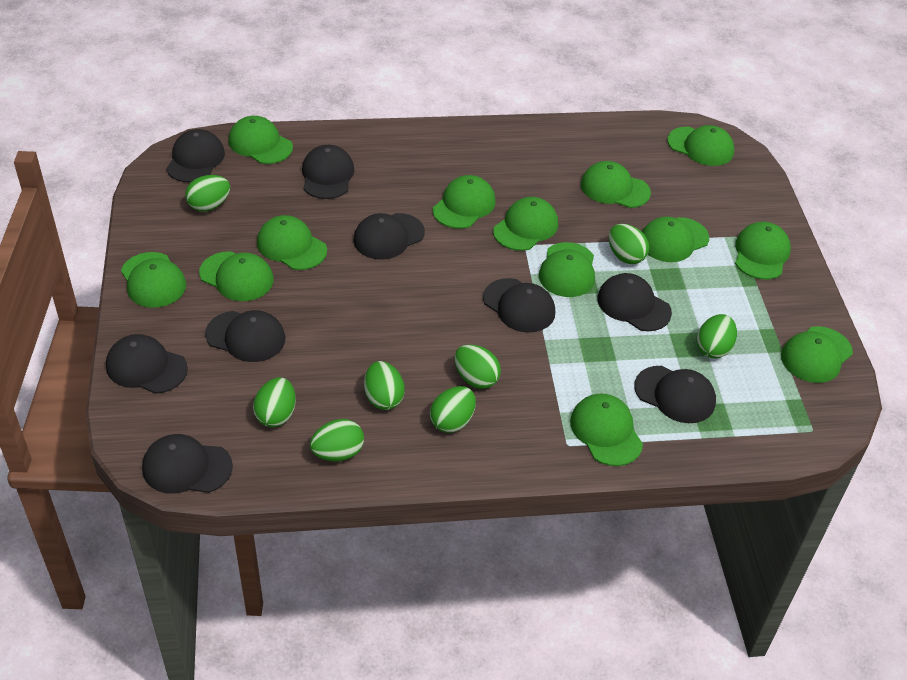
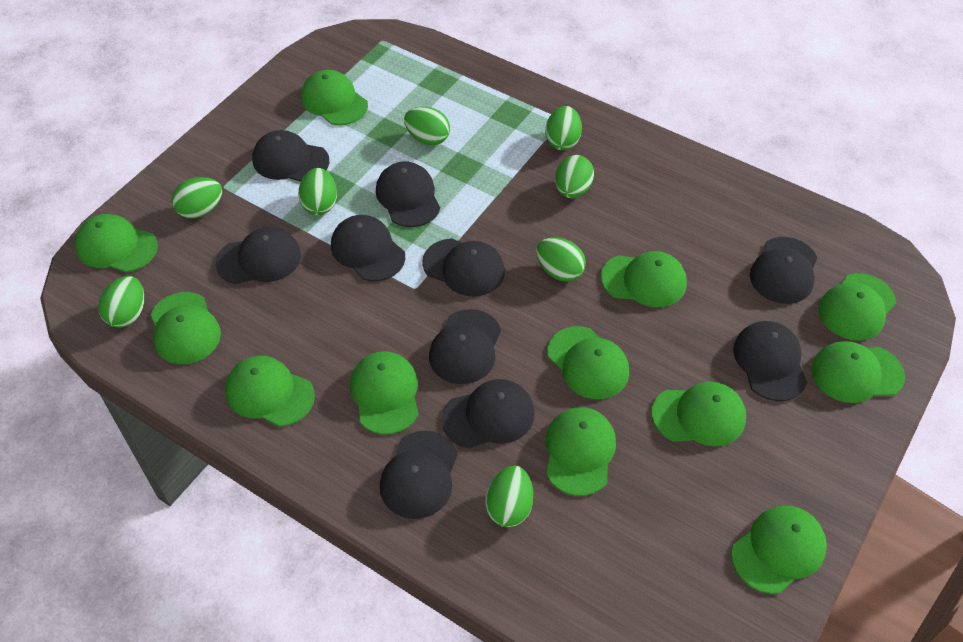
black cap: 9 -> 10
green cap: 13 -> 12

